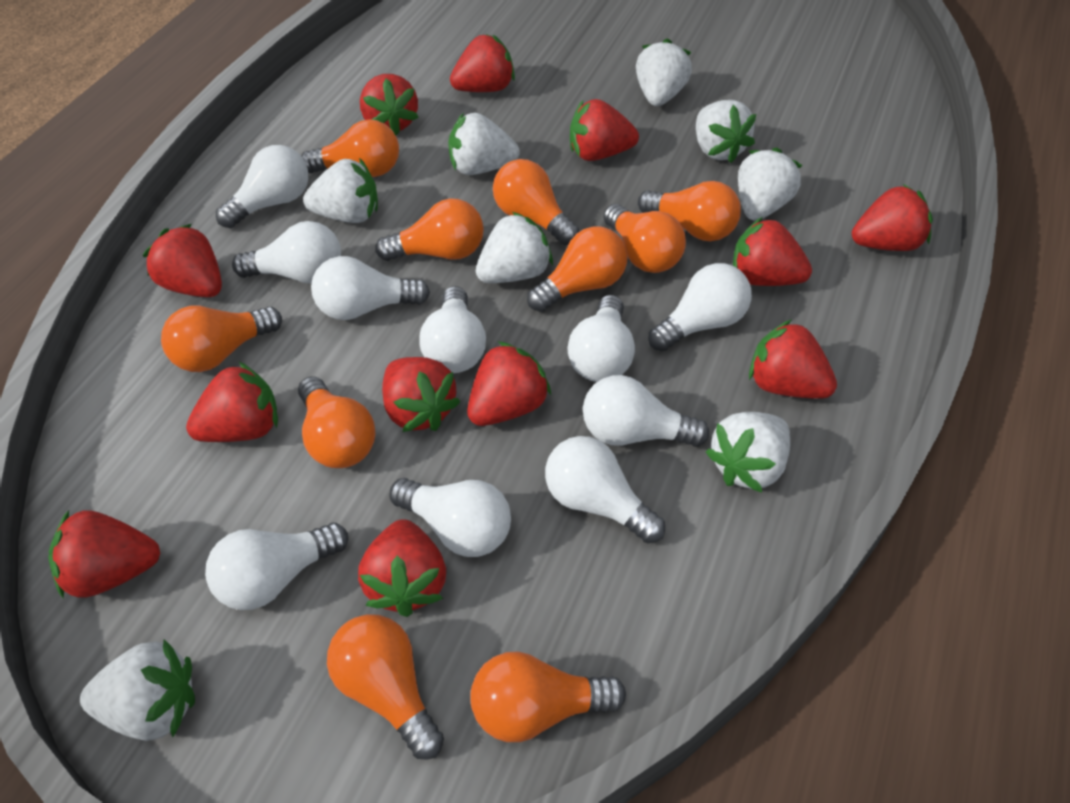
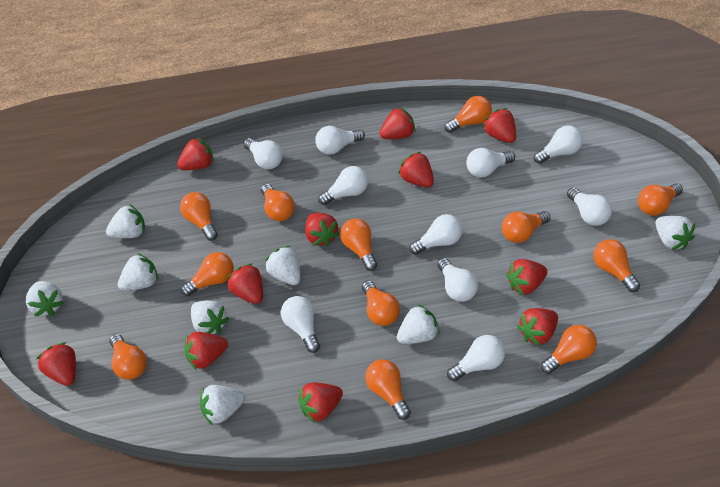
orange light bulb: 10 -> 12
red strawberry: 12 -> 11

